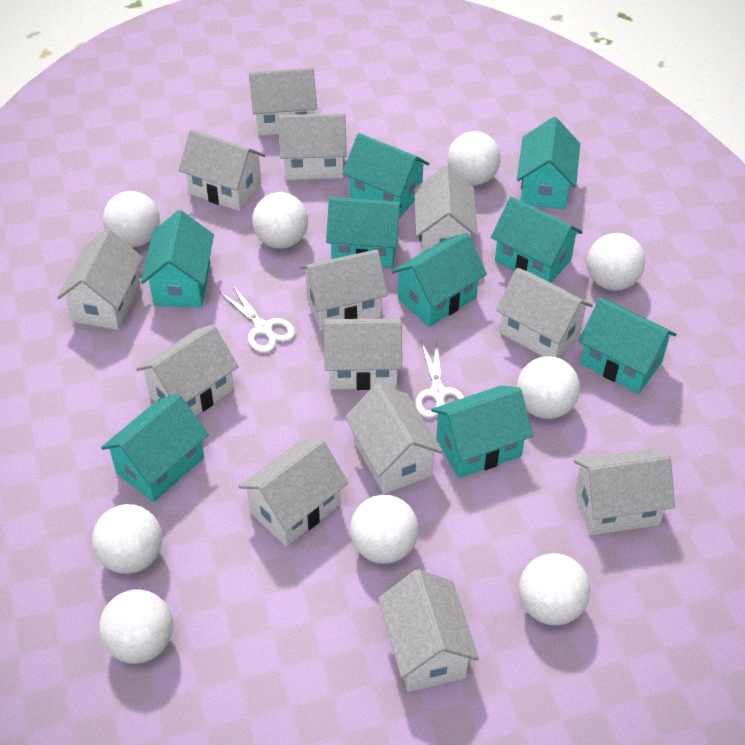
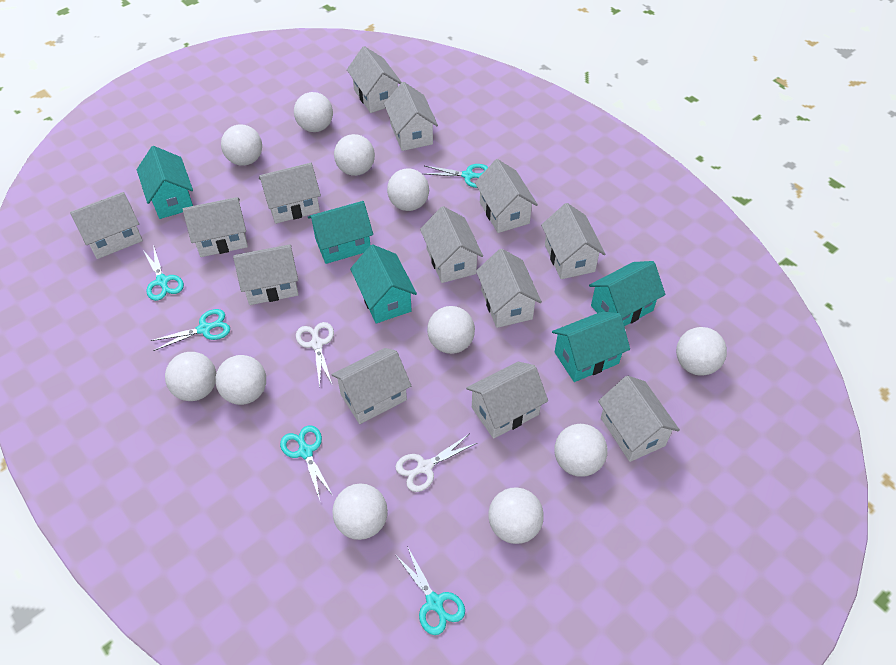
turquoise house: 9 -> 5
turquoise scissors: 0 -> 5
white ball: 9 -> 11

